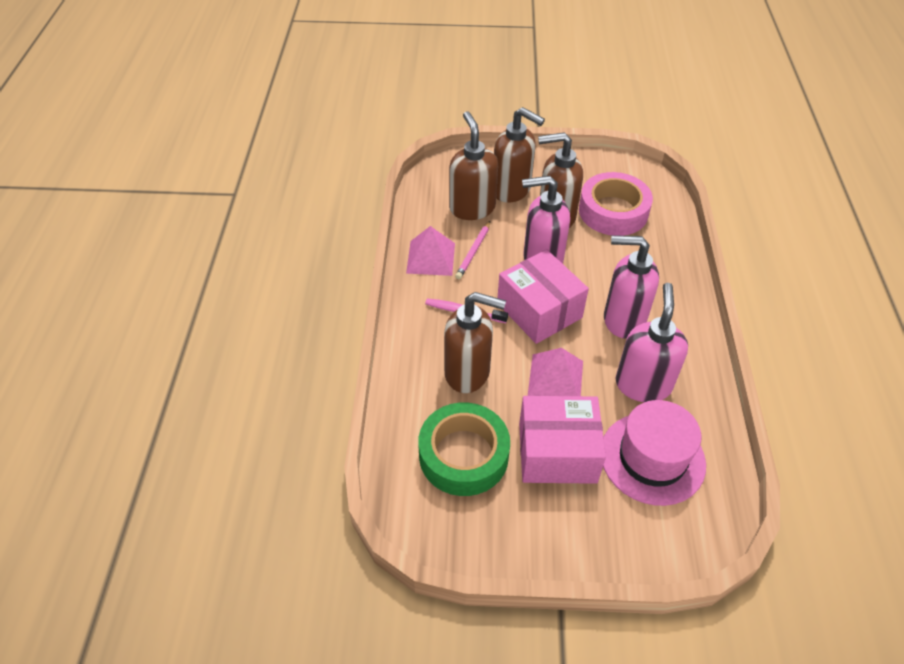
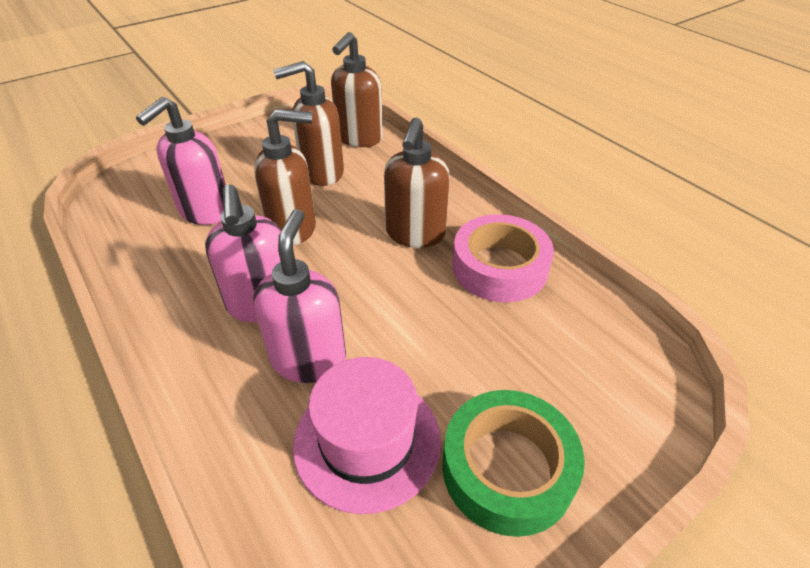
pink box: 2 -> 0
pink pencil: 1 -> 0
pink pyramid: 2 -> 0
pink toothbrush: 1 -> 0

